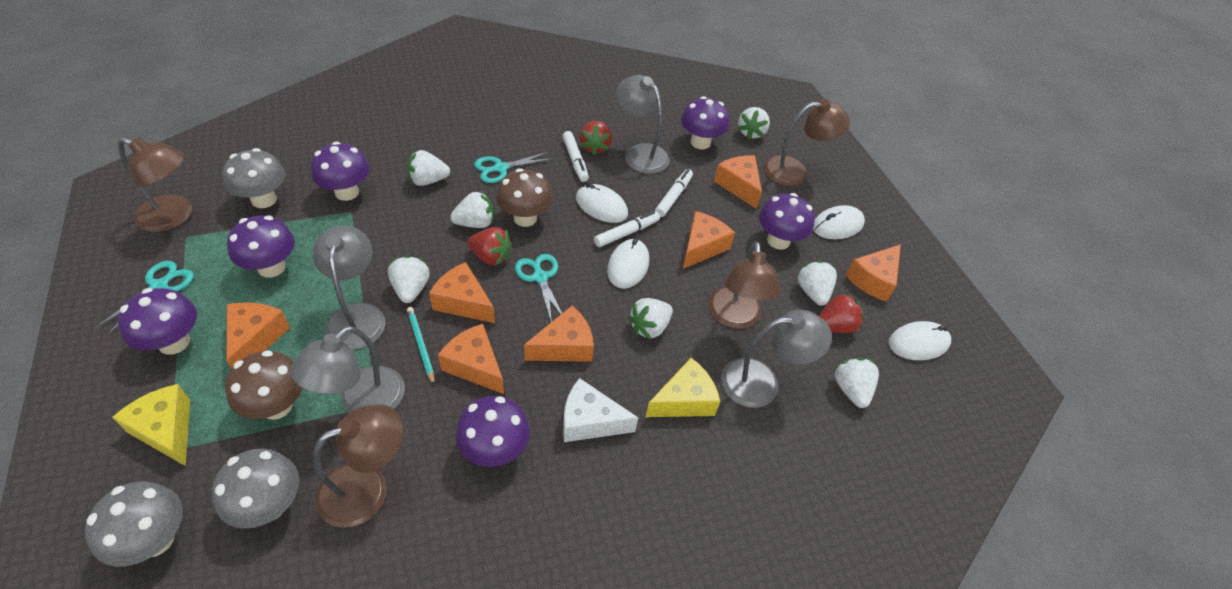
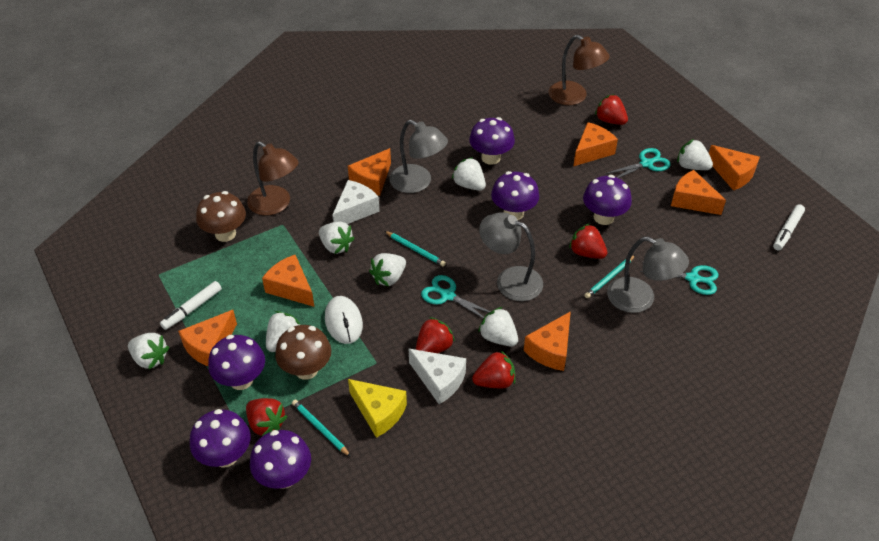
brown lamp: 4 -> 2
grey lamp: 4 -> 3
grey mushroom: 3 -> 0
red strawberry: 3 -> 5
turquoise pencil: 1 -> 3
white cheese: 1 -> 2
white marker: 3 -> 2
white mouse: 4 -> 1
yellow cheese: 2 -> 1

